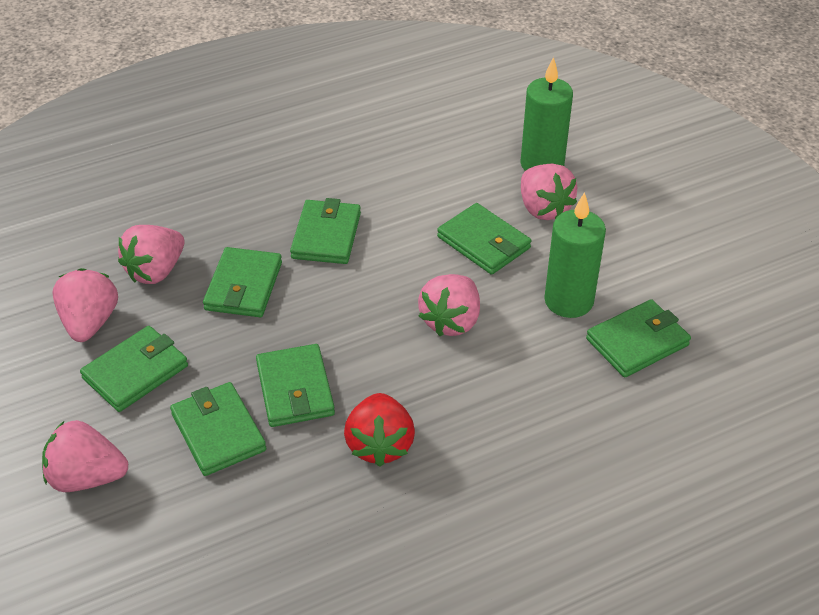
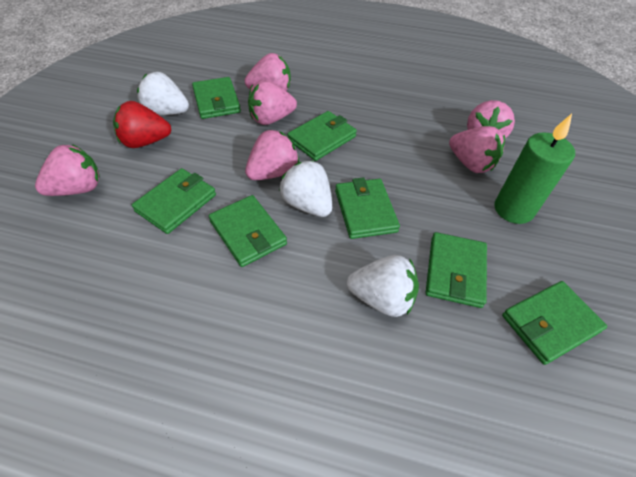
green candle: 2 -> 1
pink strawberry: 5 -> 6
white strawberry: 0 -> 3

